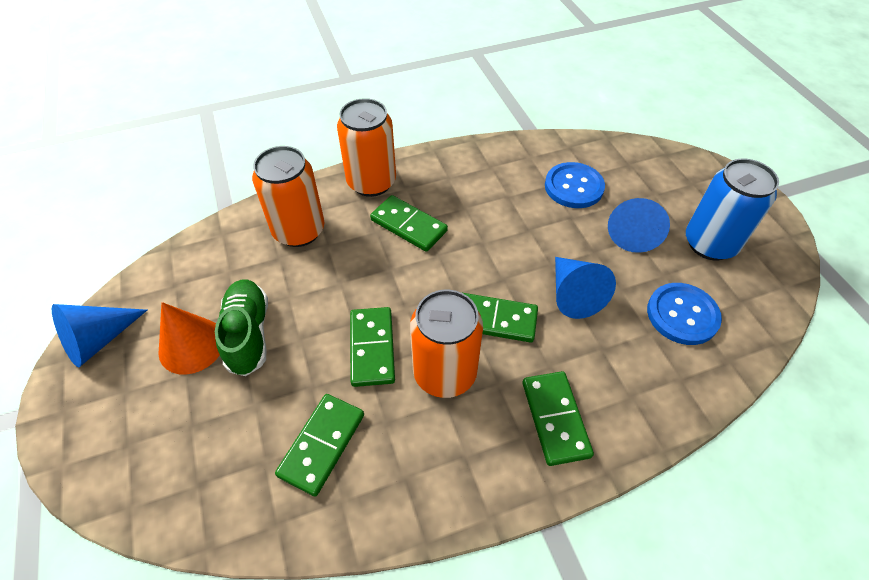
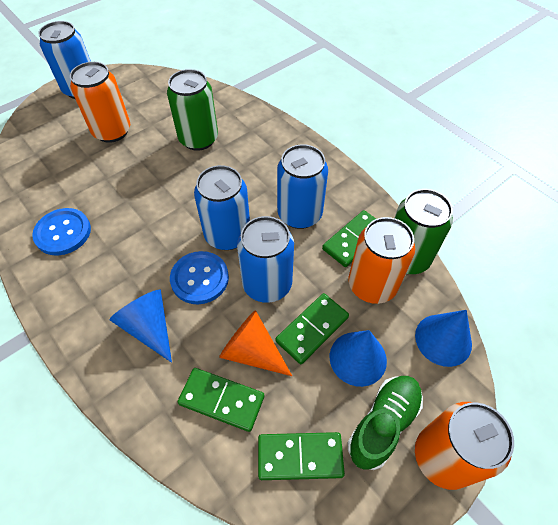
blue can: 1 -> 4
green can: 0 -> 2
green domino: 5 -> 4

